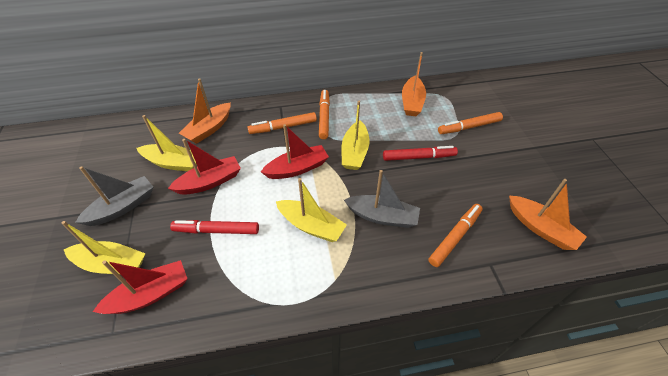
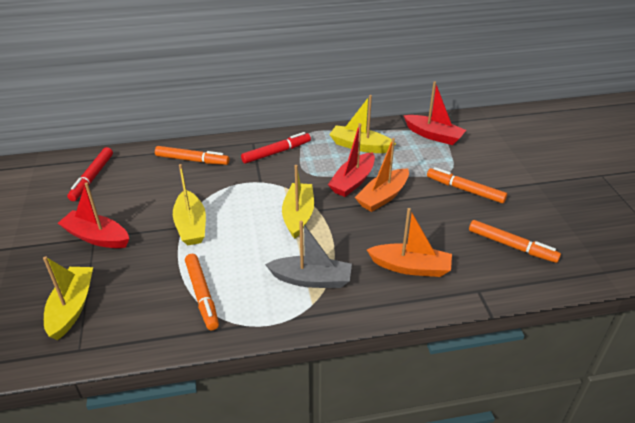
grey boat: 2 -> 1
orange boat: 3 -> 2

